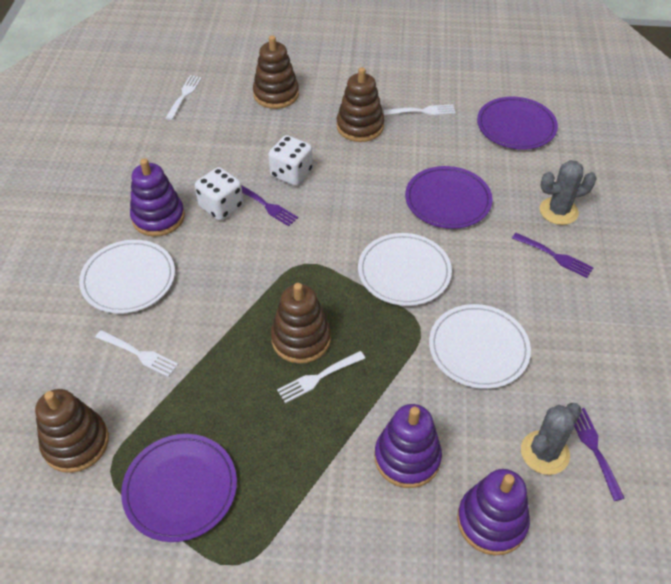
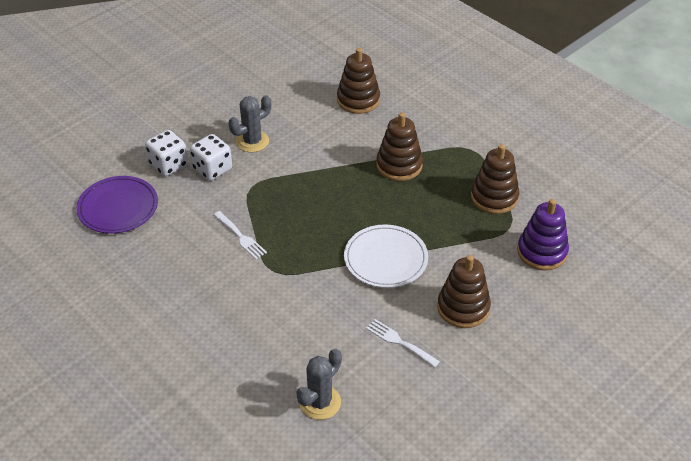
purple fork: 3 -> 0
purple plate: 3 -> 1
purple stacking toy: 3 -> 1
white fork: 4 -> 2
white plate: 3 -> 1

